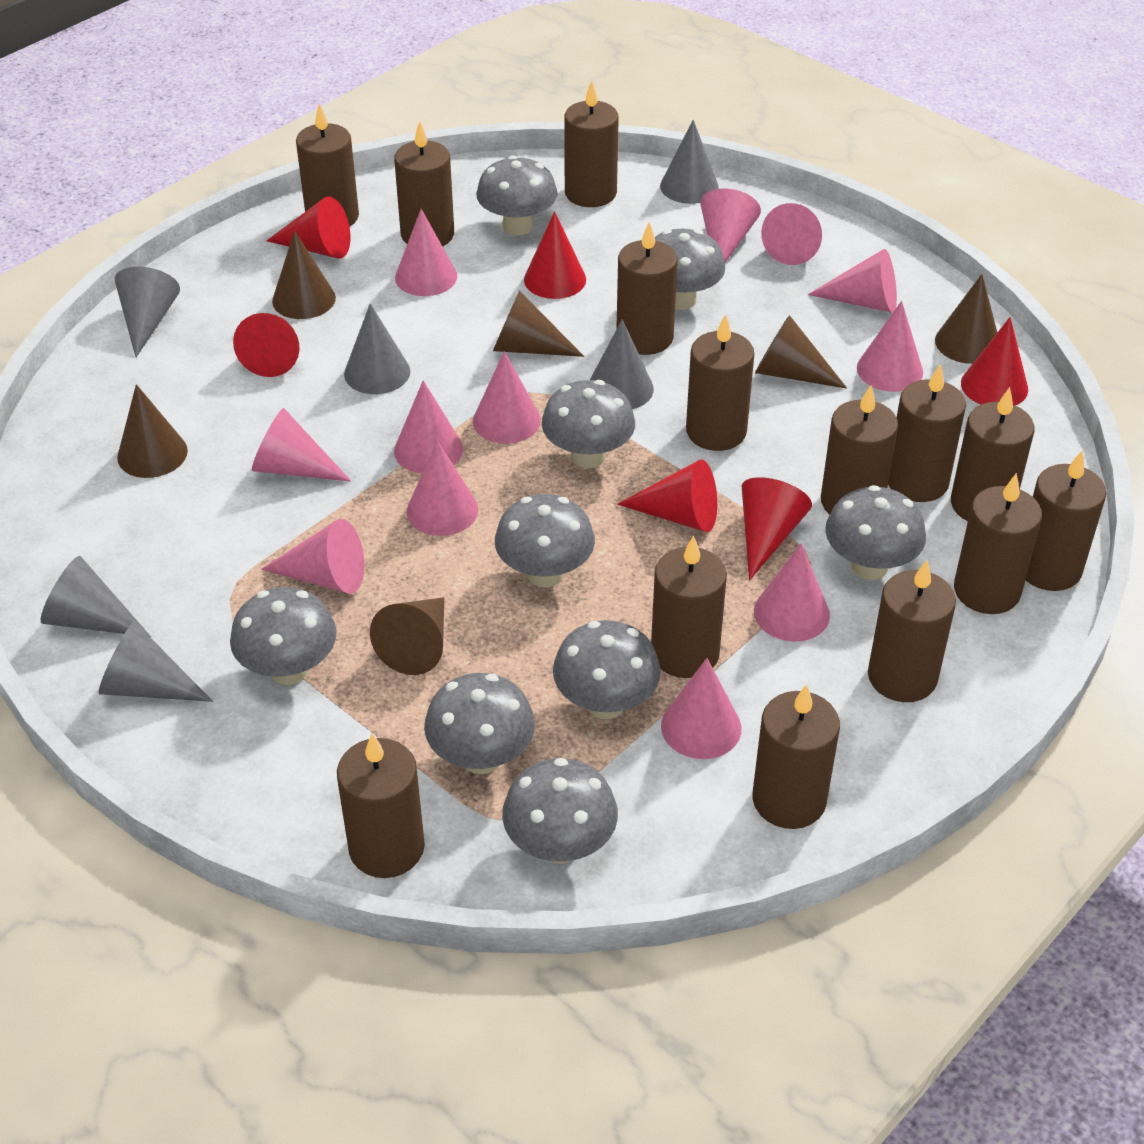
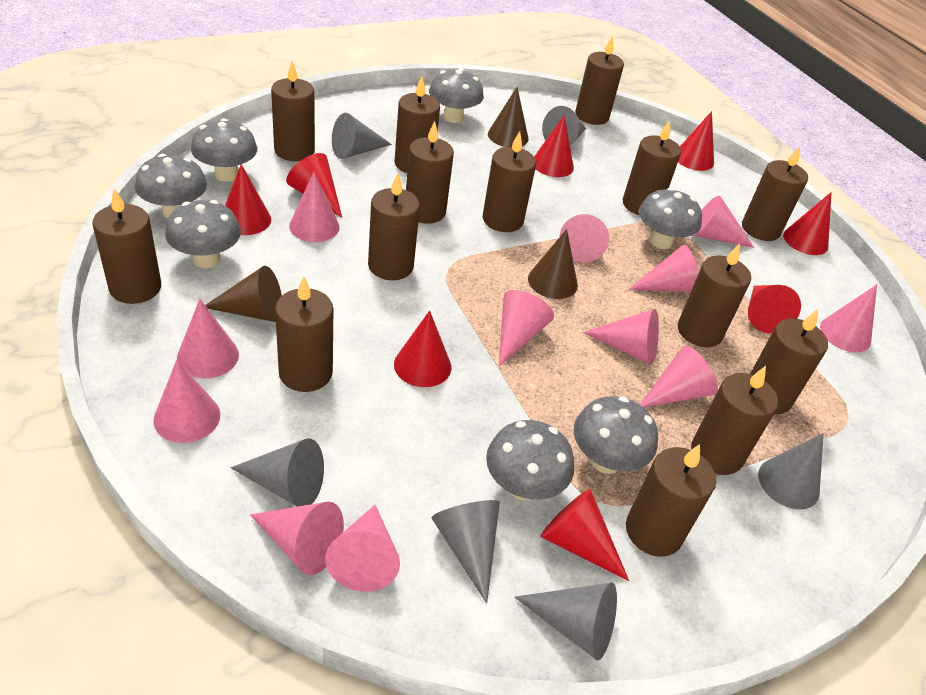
brown cone: 6 -> 3
grey mushroom: 9 -> 7
red cone: 6 -> 8

